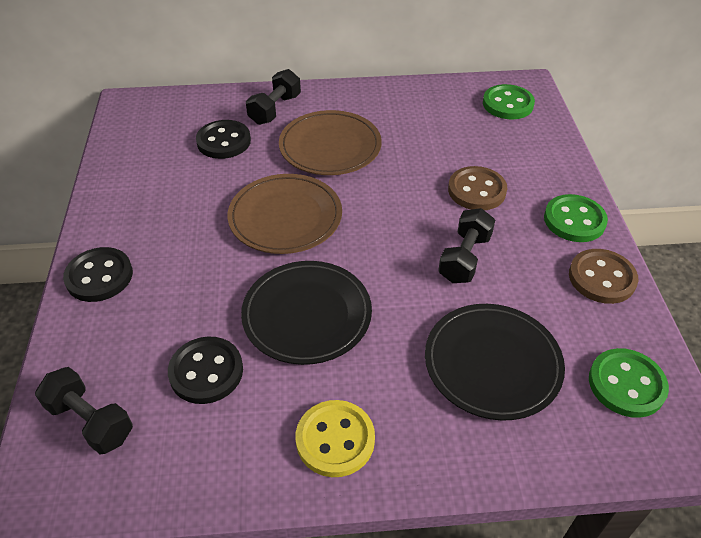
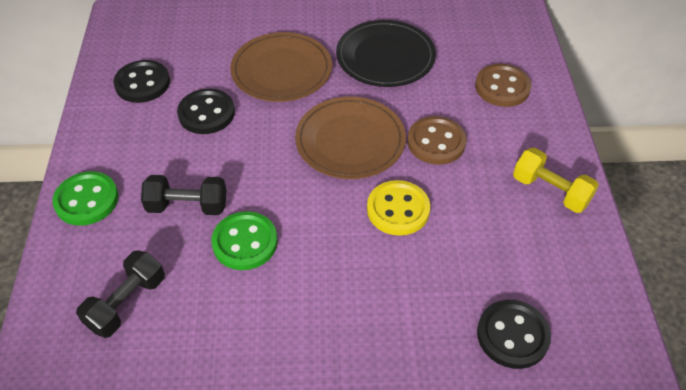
black dumbbell: 3 -> 2
black plate: 2 -> 1
green button: 3 -> 2
yellow dumbbell: 0 -> 1

